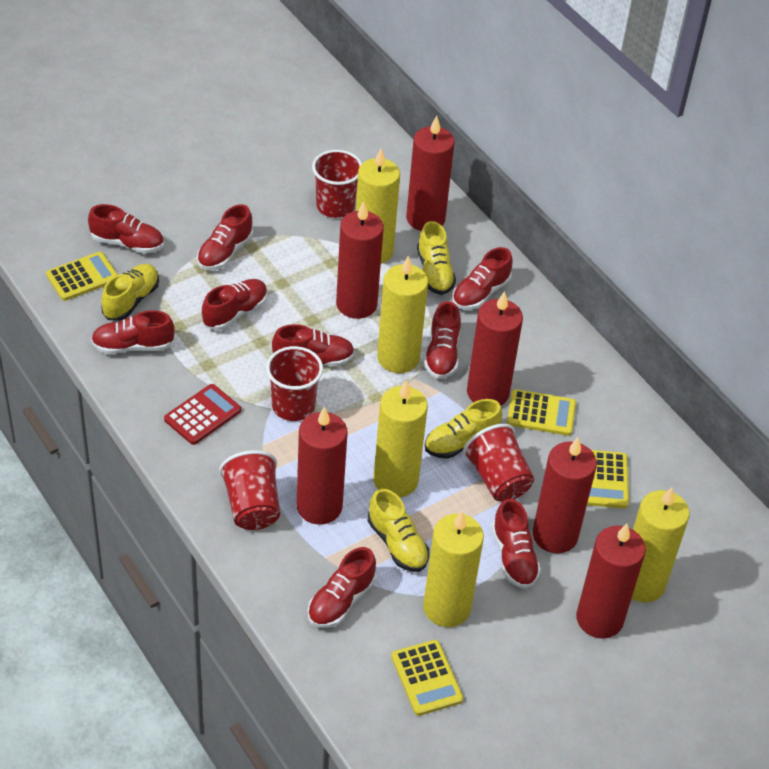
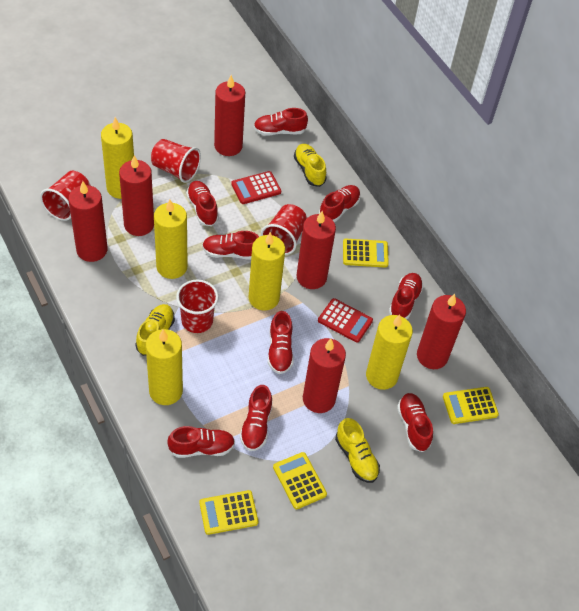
red calculator: 1 -> 2
yellow shoe: 4 -> 3

